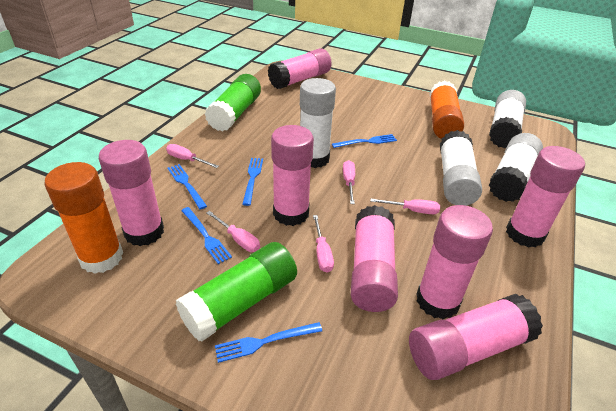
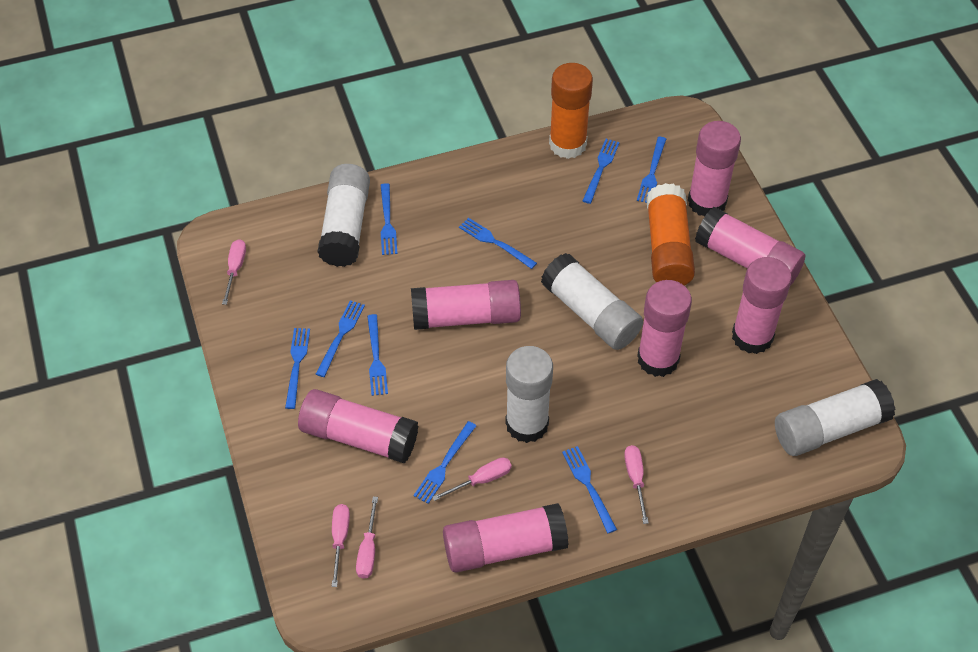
blue fork: 5 -> 9
green glue stick: 2 -> 0

